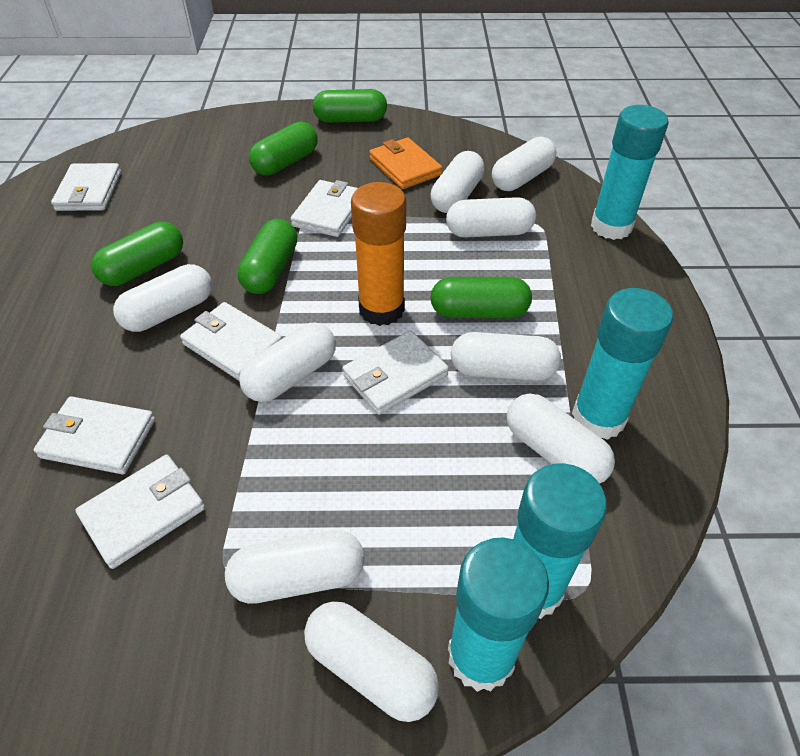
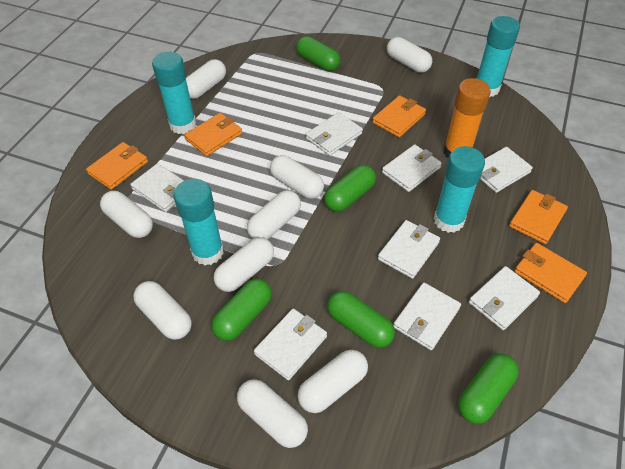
orange wallet: 1 -> 5
white wallet: 6 -> 8

